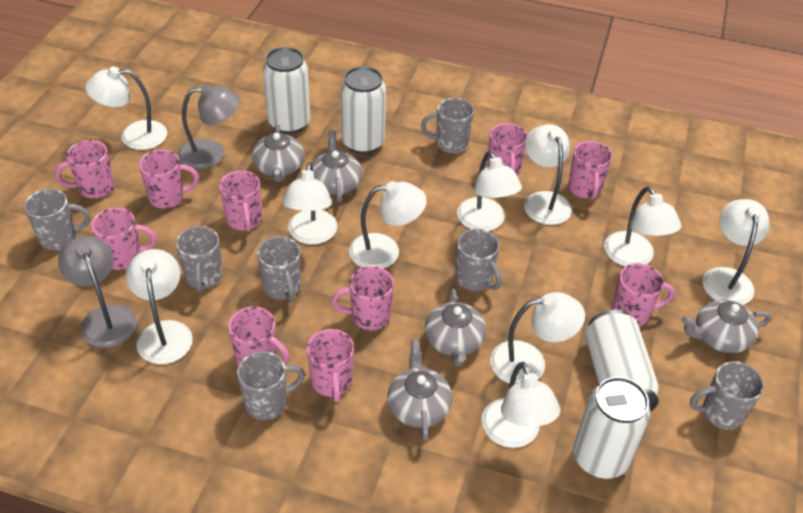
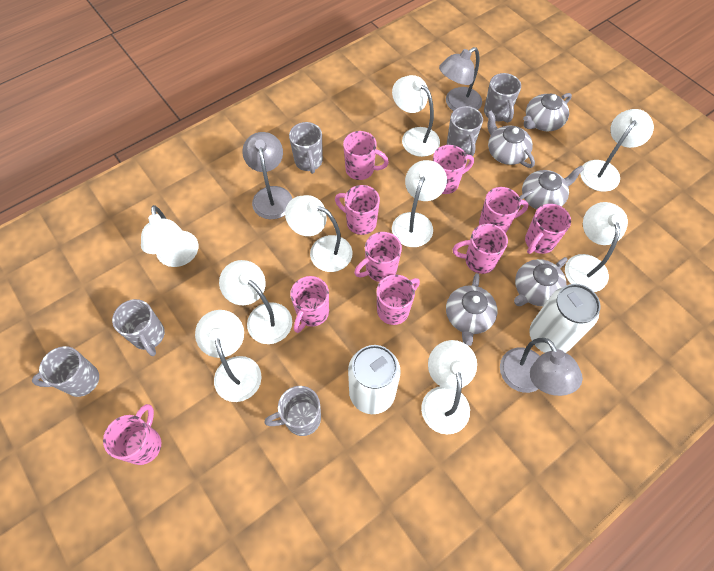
grey lamp: 2 -> 3
grey mug: 7 -> 6
white can: 4 -> 2
white lamp: 10 -> 9

